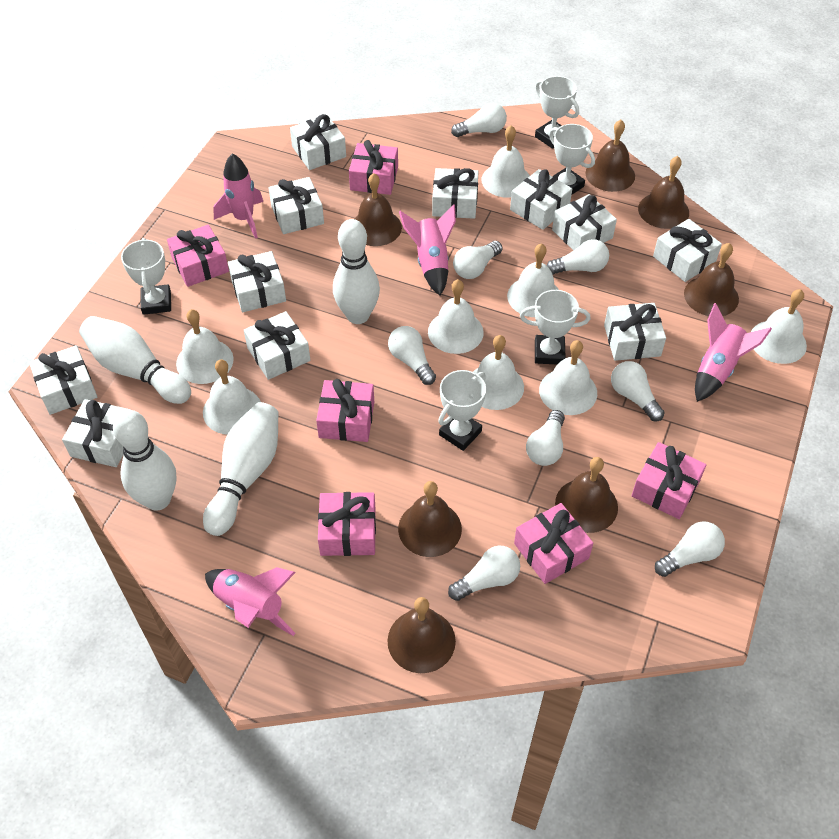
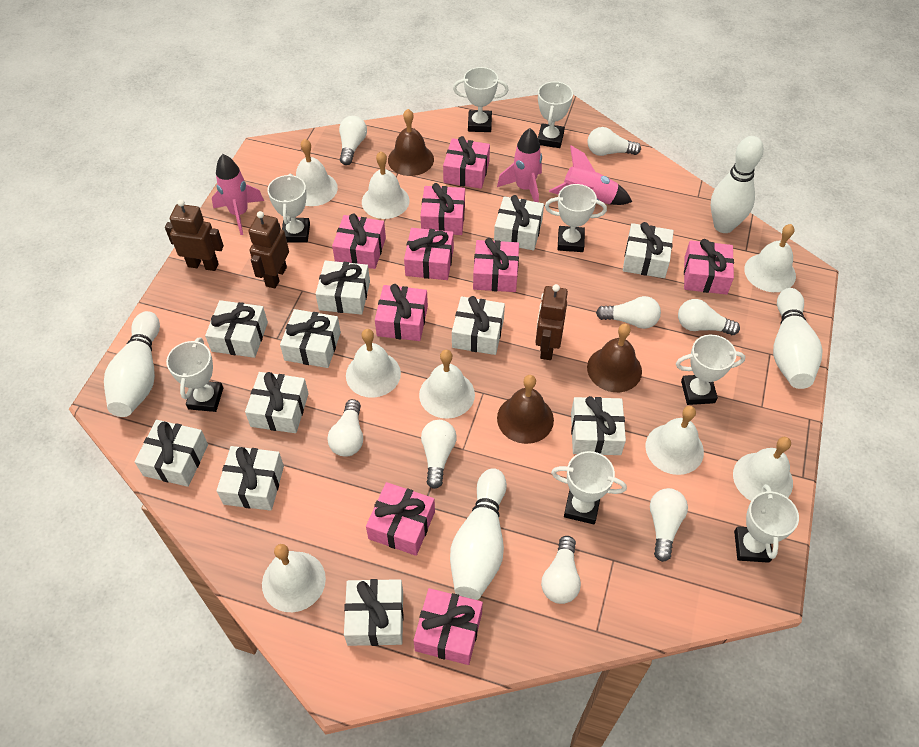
brown bell: 7 -> 3
brown robot: 0 -> 3
pink gift: 6 -> 9
pink rocket: 4 -> 3
white trophy: 5 -> 8

